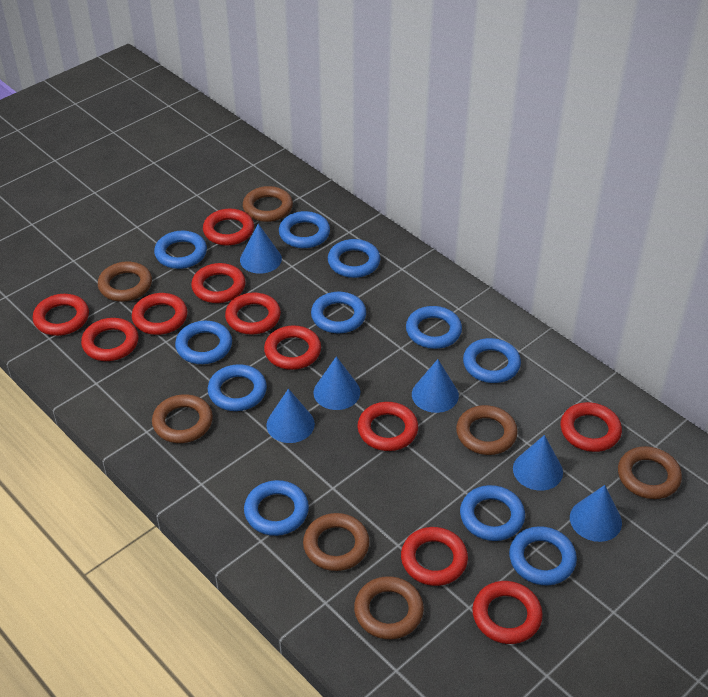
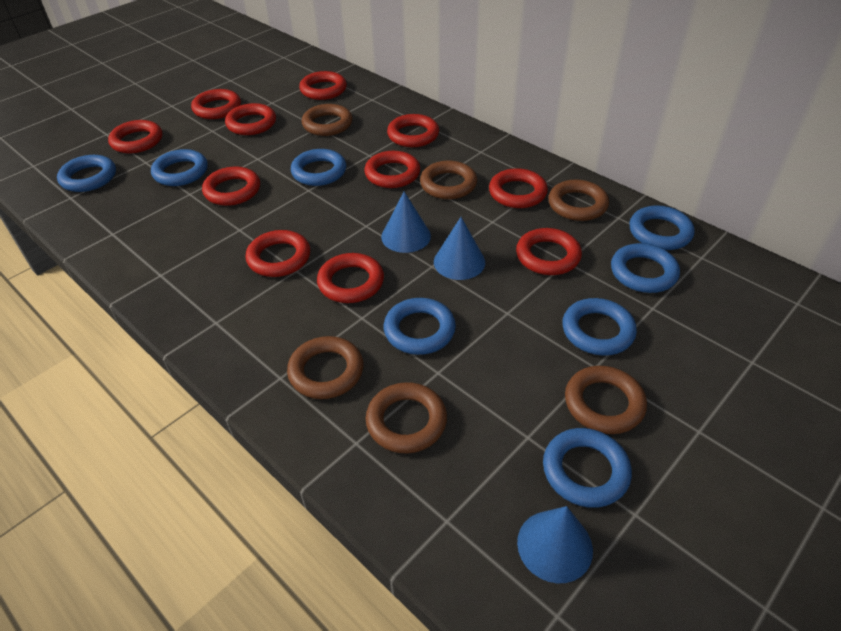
blue cone: 6 -> 3
blue ring: 11 -> 8
brown ring: 7 -> 6

